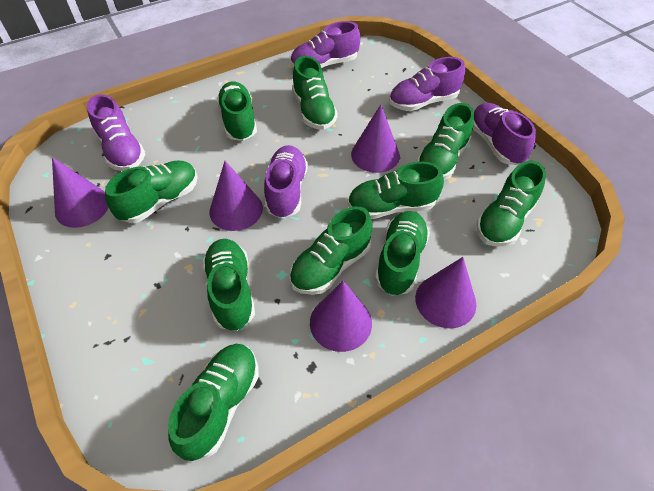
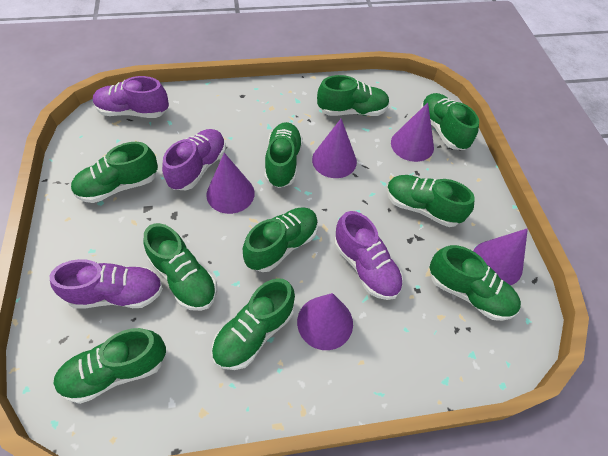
purple shoe: 5 -> 4

